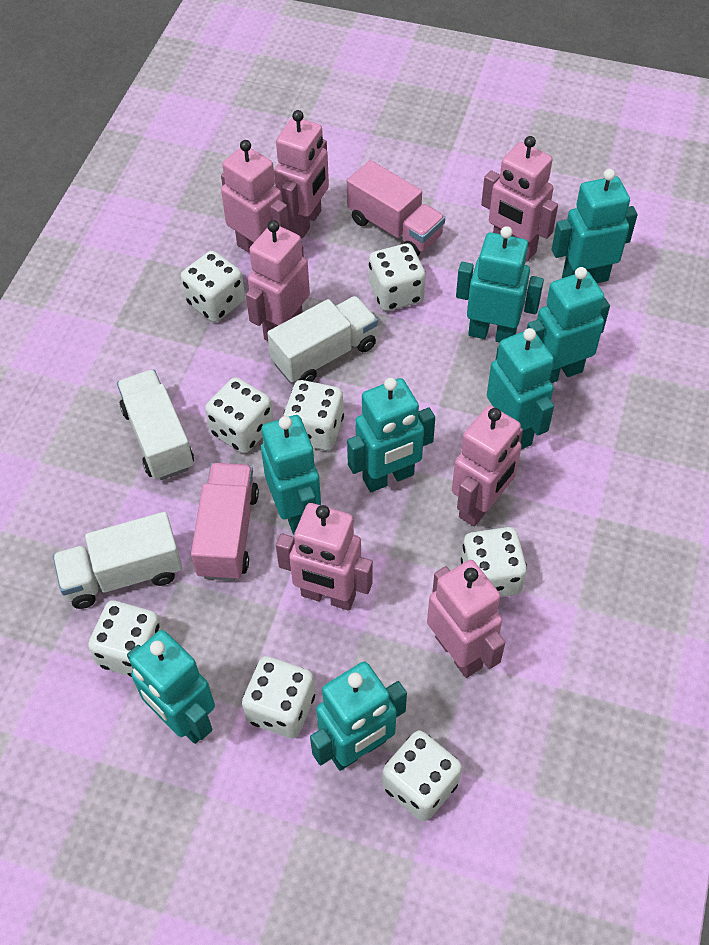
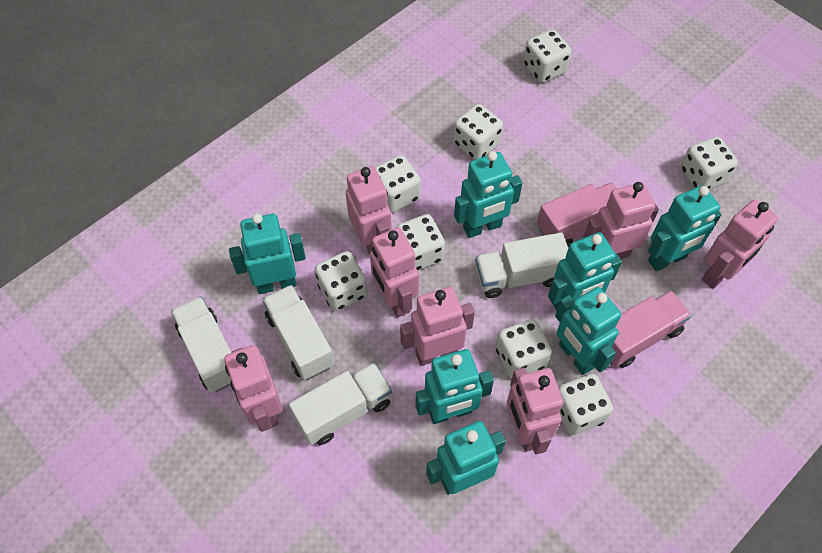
turquoise robot: 8 -> 7
white truck: 3 -> 4

